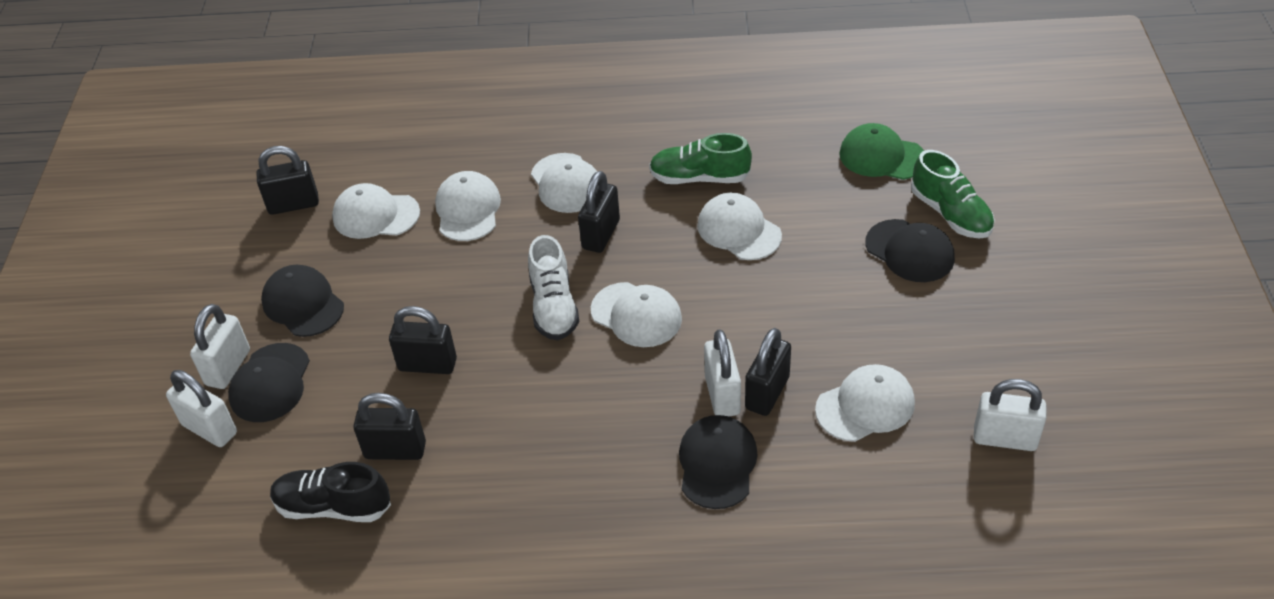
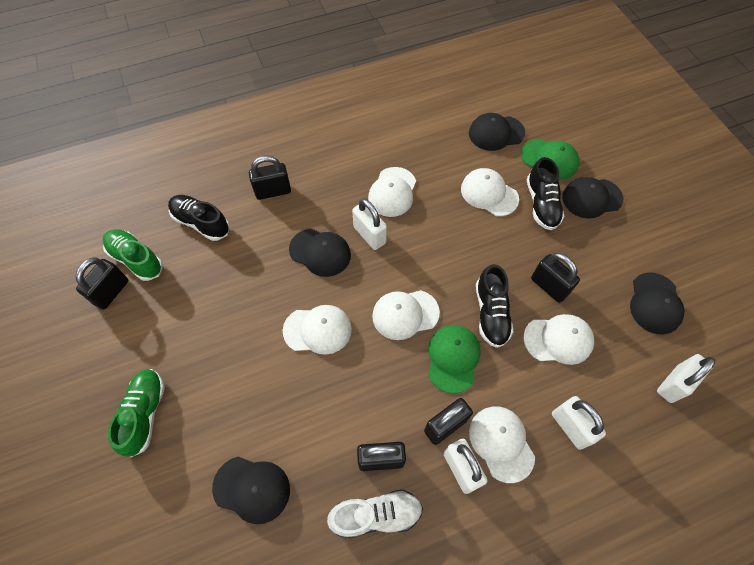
black cap: 4 -> 5
black shoe: 1 -> 3
green cap: 1 -> 2

